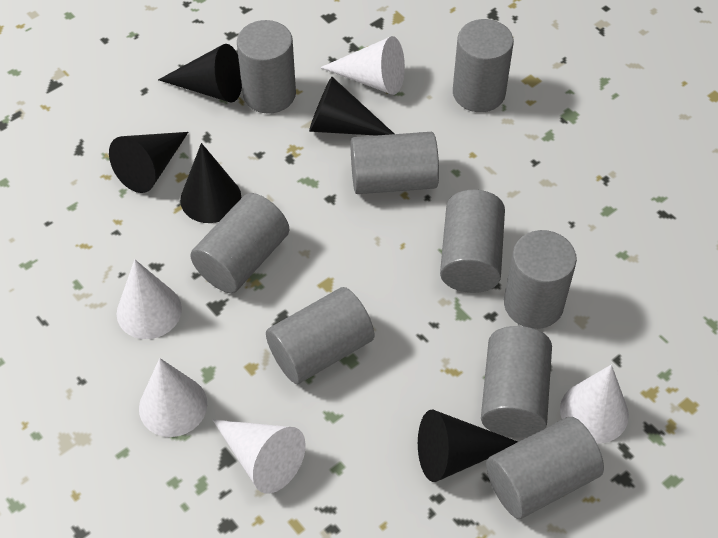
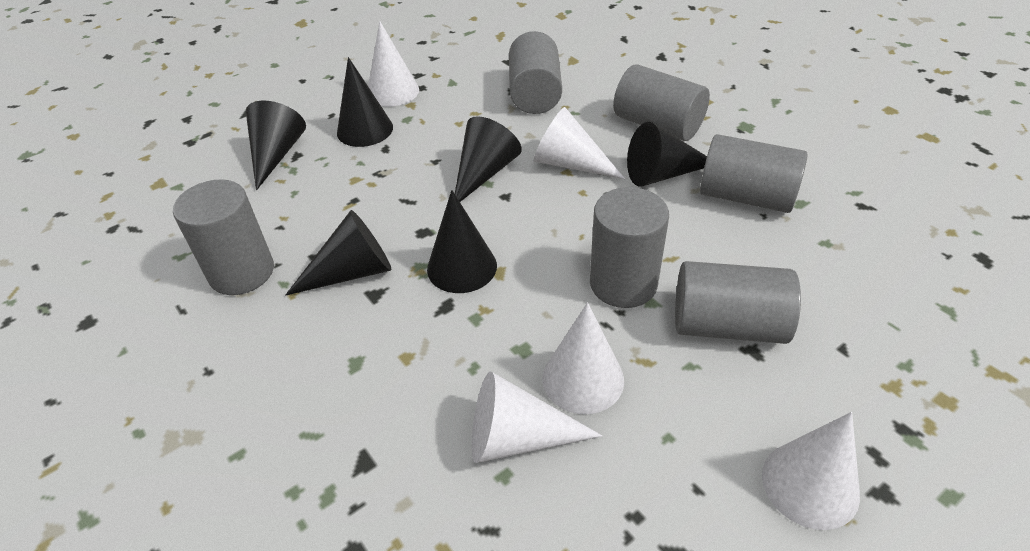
black cone: 5 -> 6
grey cylinder: 9 -> 6

